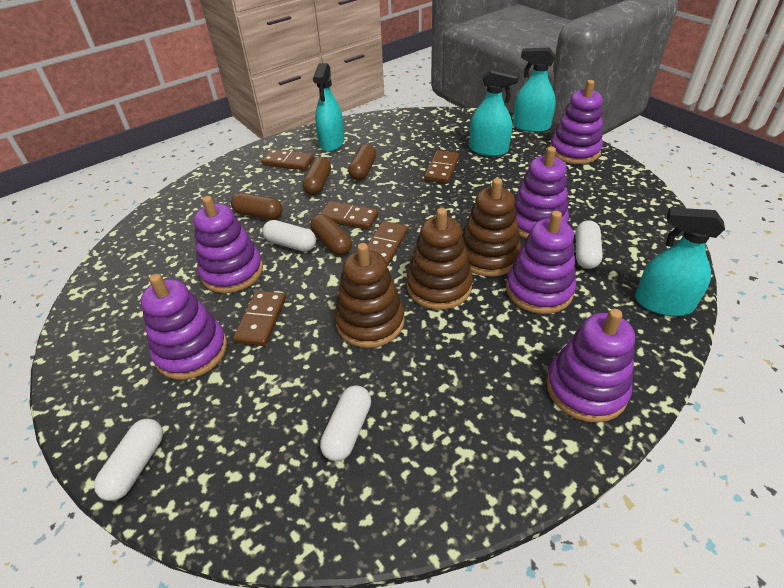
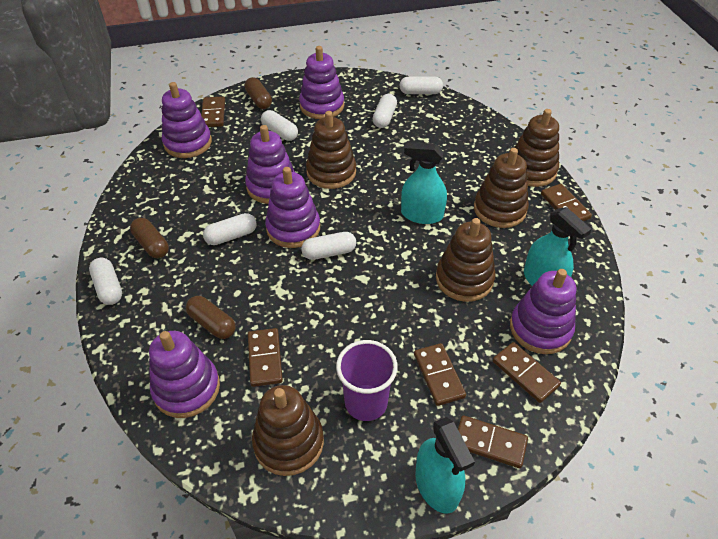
brown capsule: 4 -> 3
brown domino: 5 -> 6
brown stacking toy: 3 -> 5
purple cup: 0 -> 1
turquoise spray bottle: 4 -> 3
white capsule: 4 -> 6

